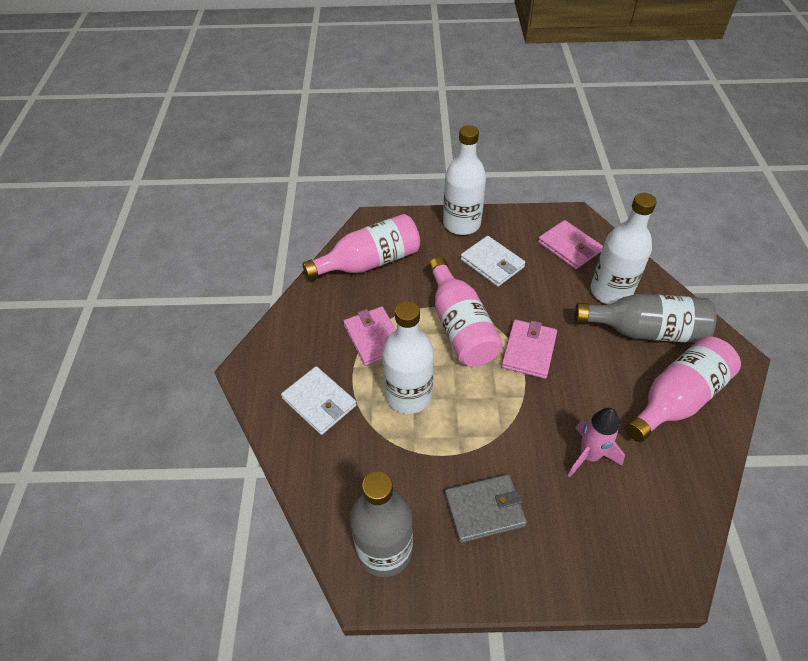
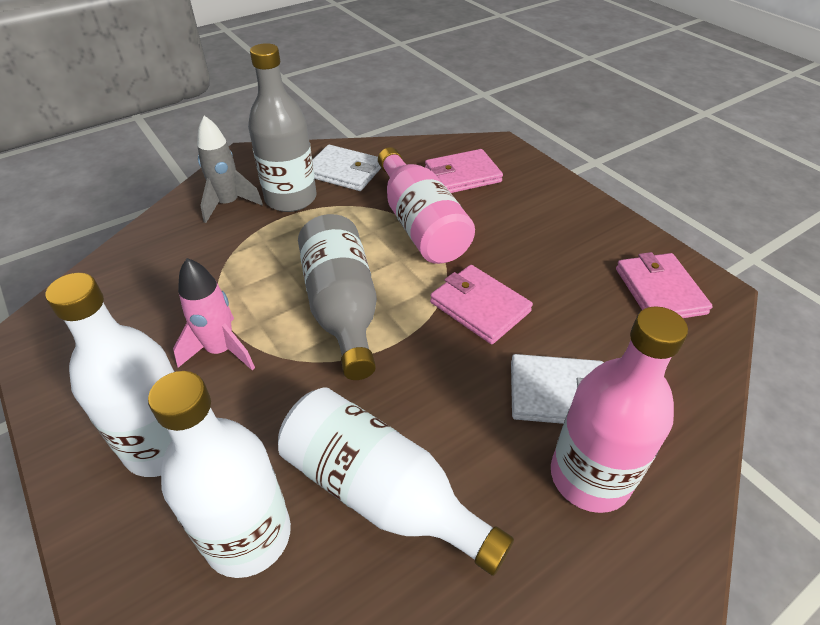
grey rocket: 0 -> 1
grey wallet: 1 -> 0
pink bottle: 3 -> 2

